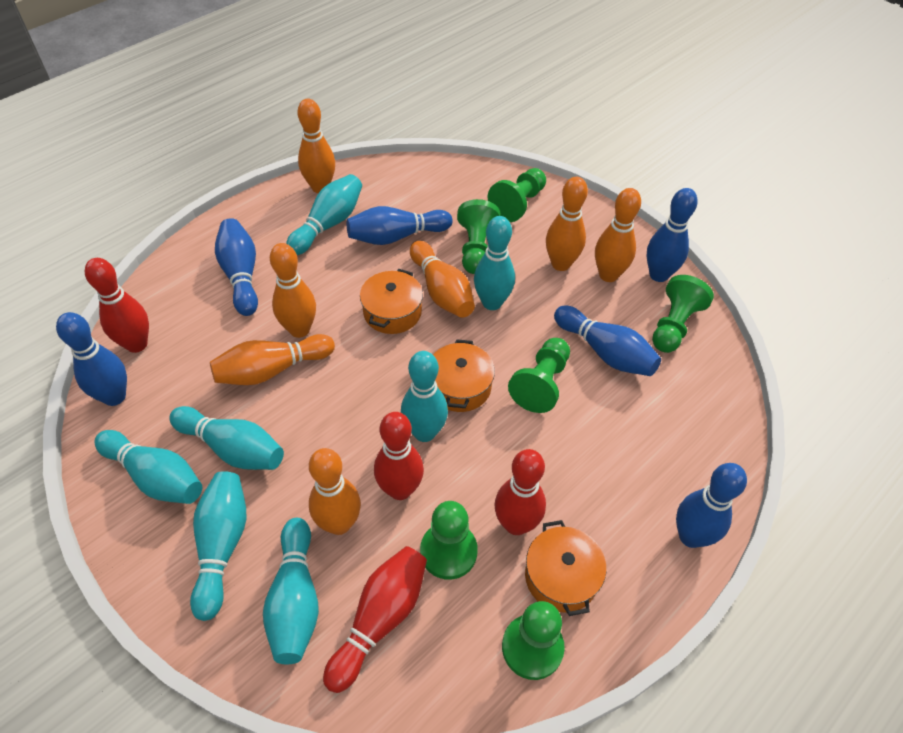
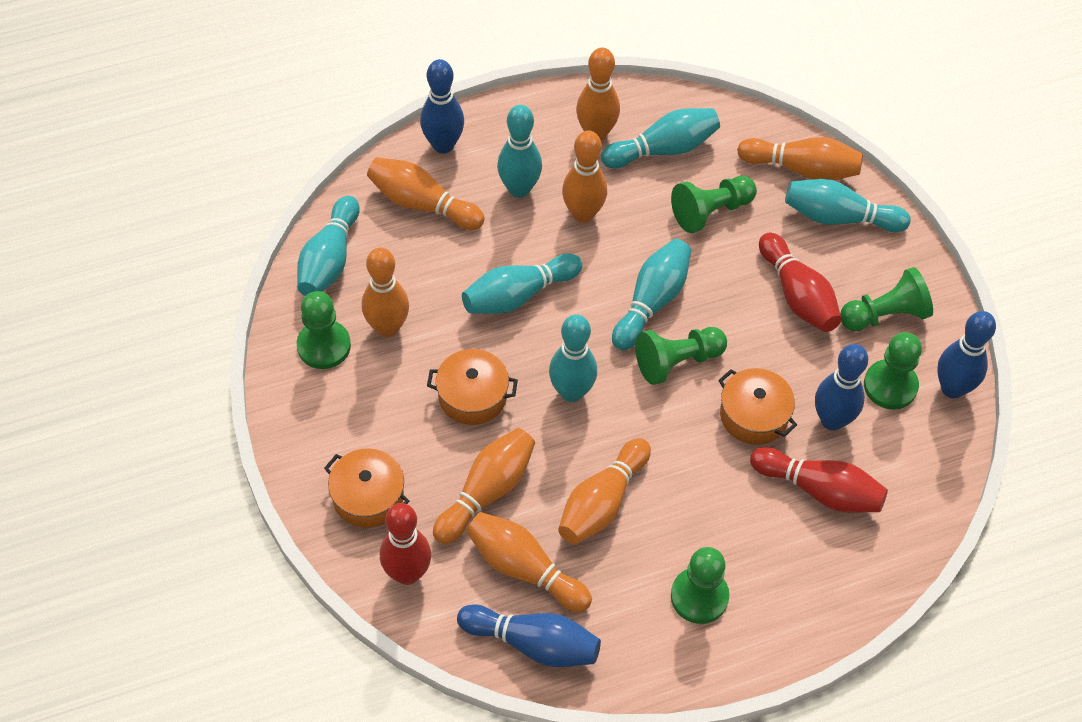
blue bowling pin: 6 -> 4
orange bowling pin: 7 -> 8
red bowling pin: 4 -> 3

